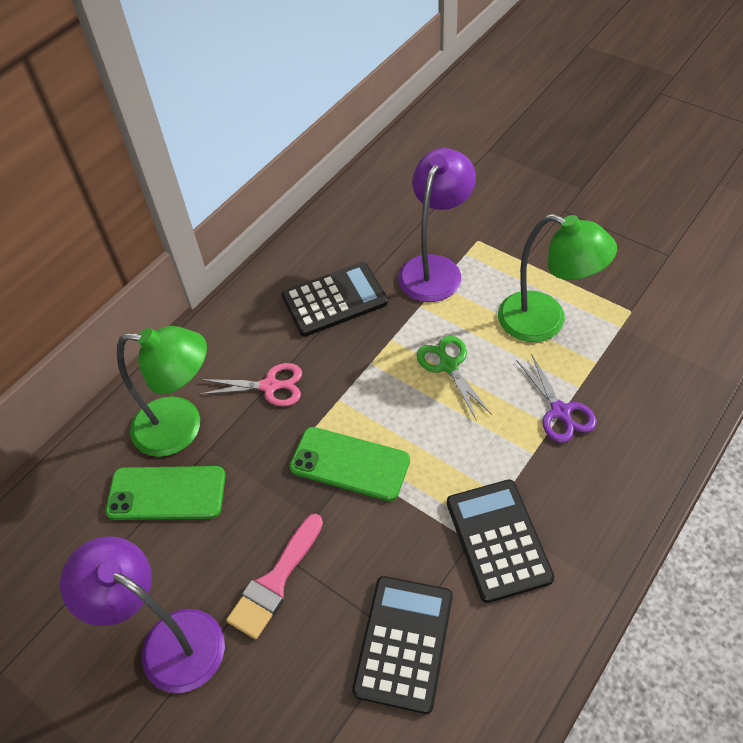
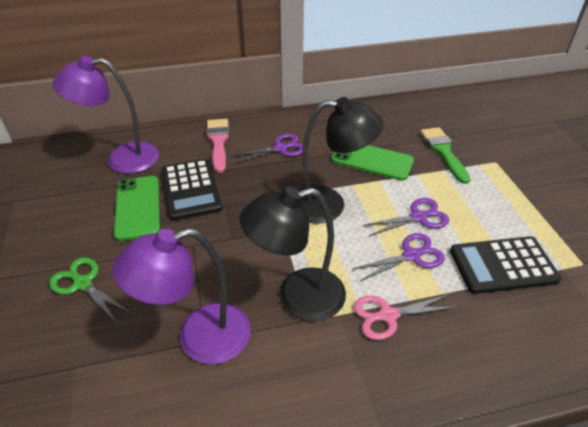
black calculator: 3 -> 2
black lamp: 0 -> 2
green brush: 0 -> 1
green lamp: 2 -> 0
purple scissors: 1 -> 3

